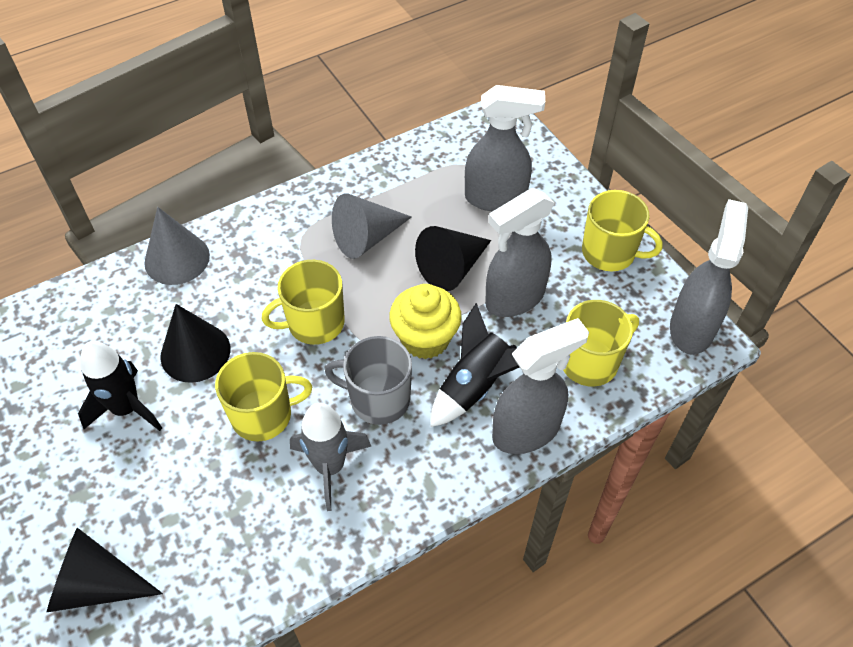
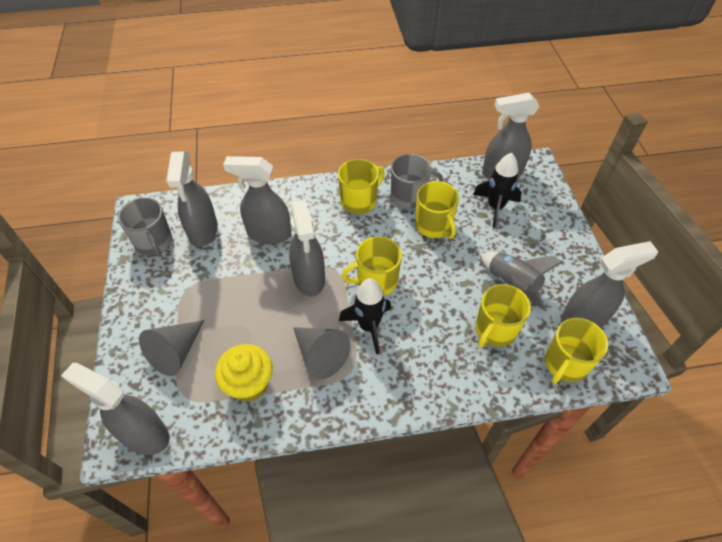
black cone: 3 -> 0
grey mug: 1 -> 2
grey spray bottle: 4 -> 6
yellow mug: 4 -> 5

